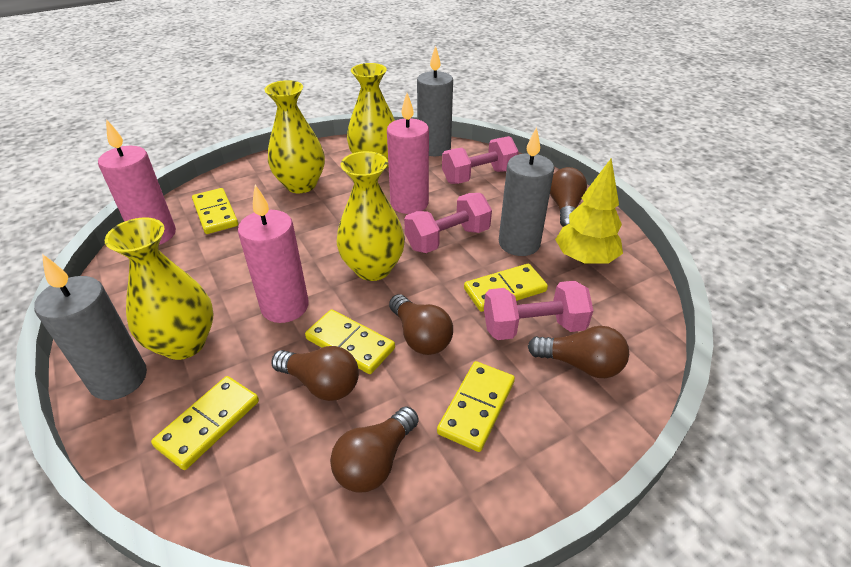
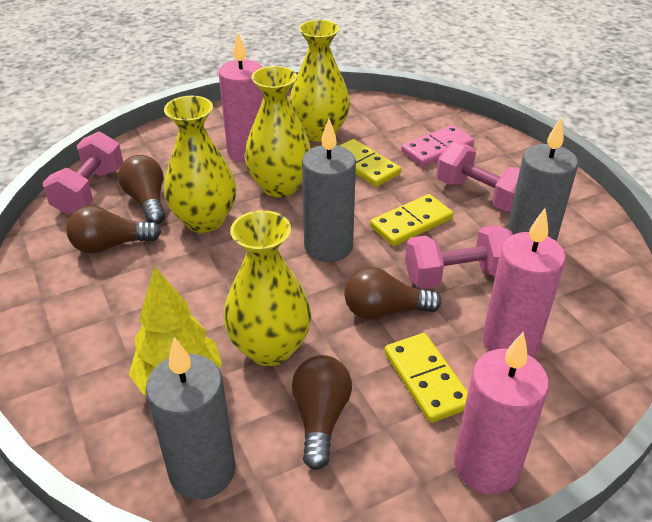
brown light bulb: 5 -> 4
pink domino: 0 -> 1
yellow domino: 5 -> 3

